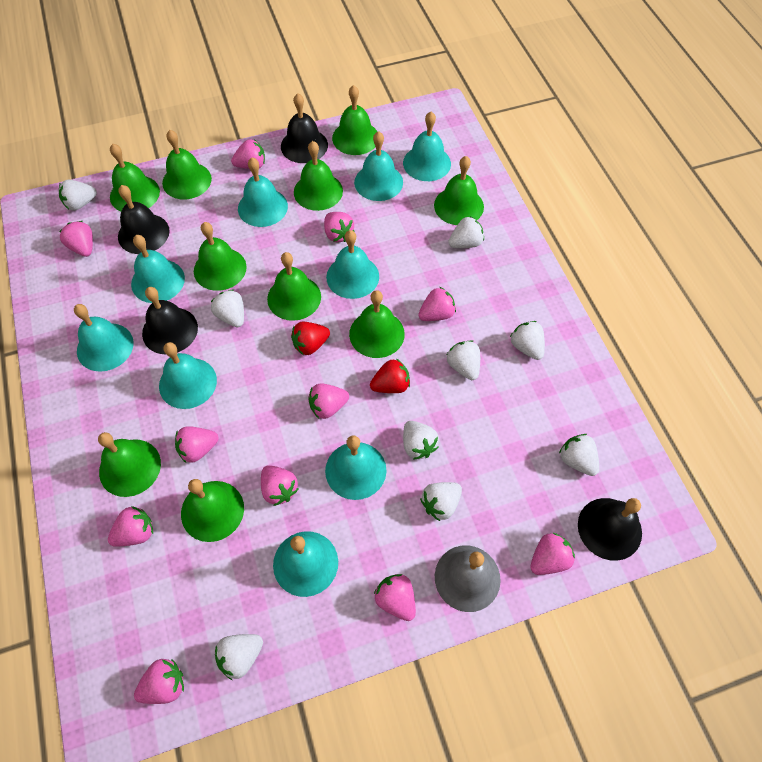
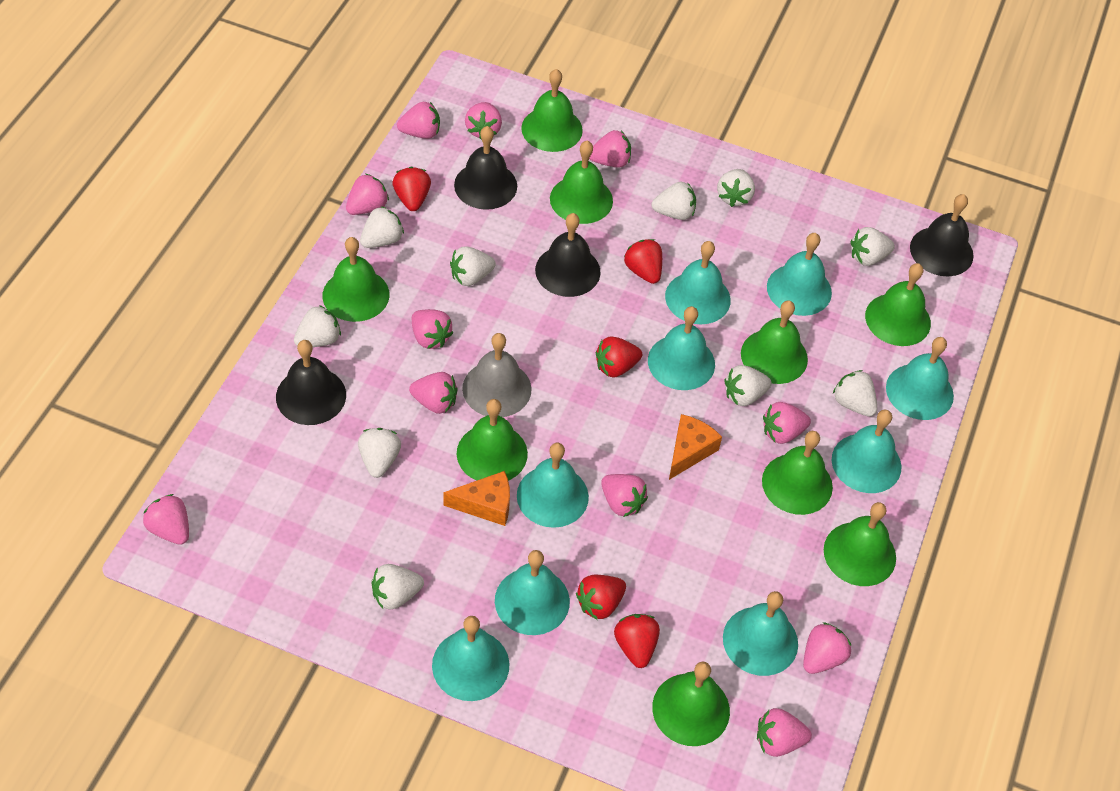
green bell: 10 -> 9
orange cheese: 0 -> 2
red strawberry: 2 -> 5
white strawberry: 9 -> 10

